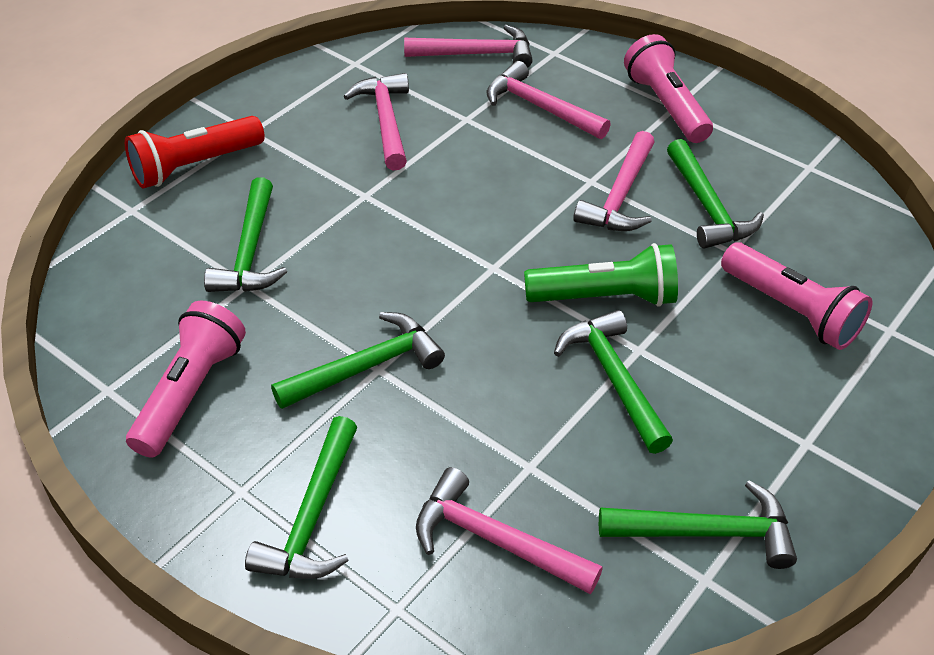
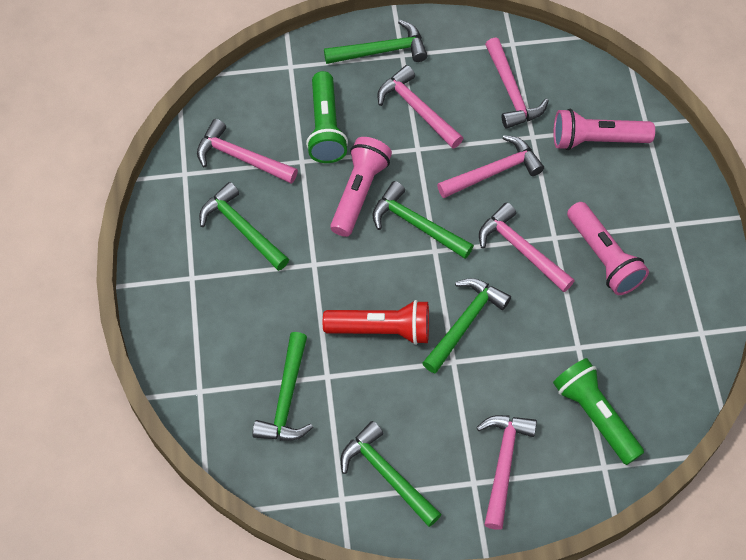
green flashlight: 1 -> 2
pink hammer: 5 -> 6

